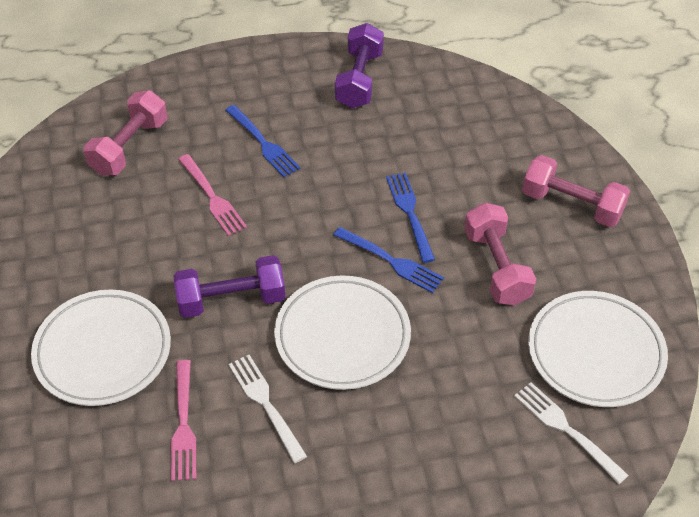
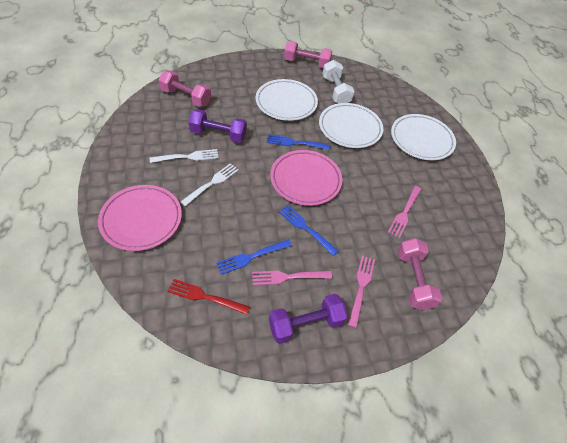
pink fork: 2 -> 3
pink plate: 0 -> 2
red fork: 0 -> 1
white dumbbell: 0 -> 1

